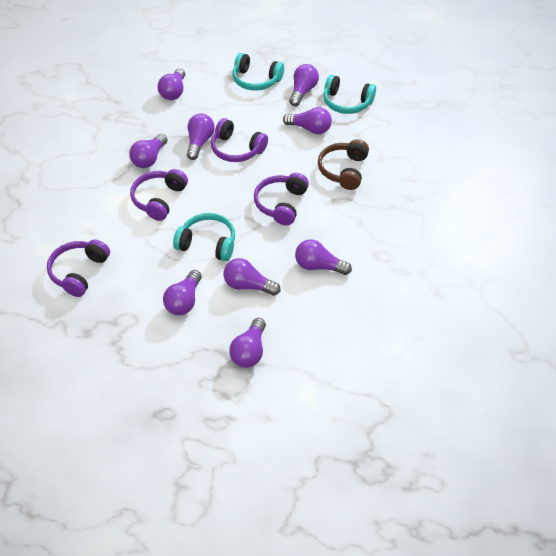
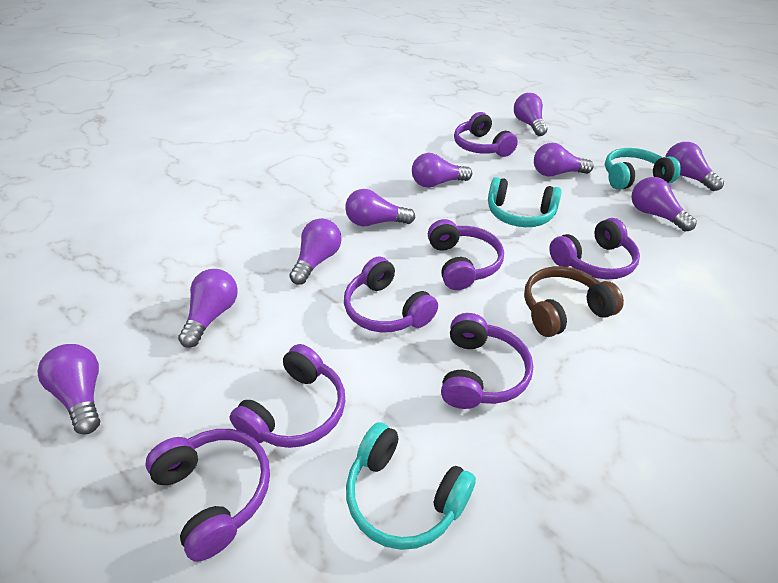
purple headphones: 4 -> 7

